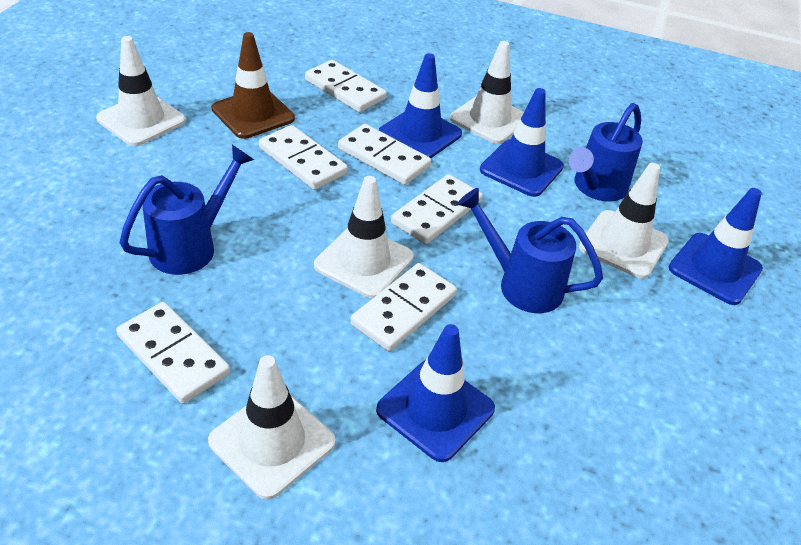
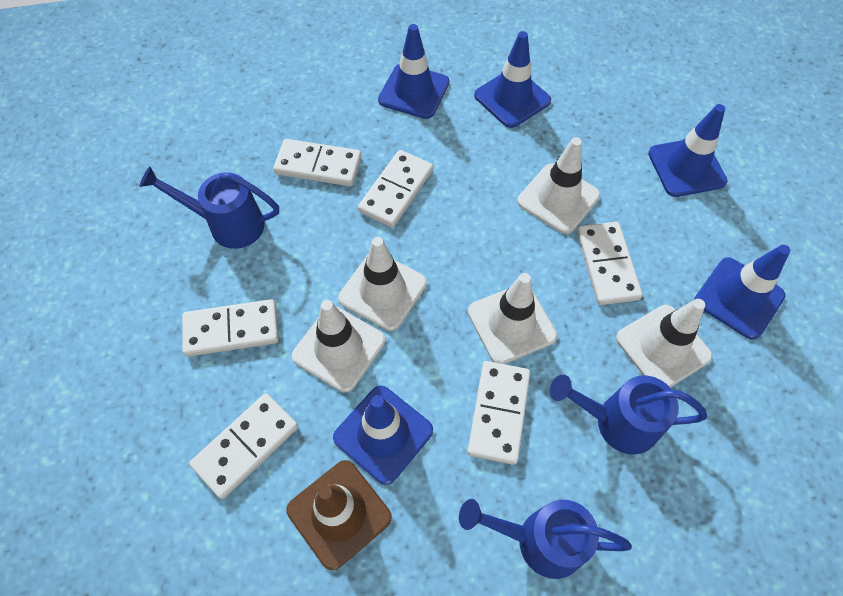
blue traffic cone: 4 -> 5

